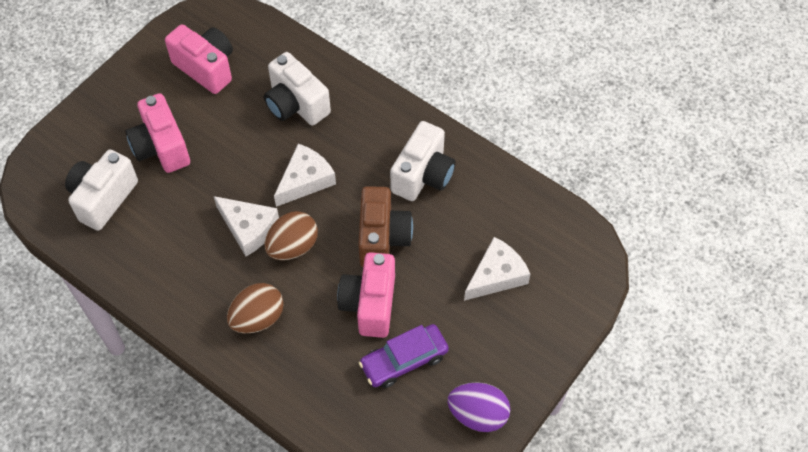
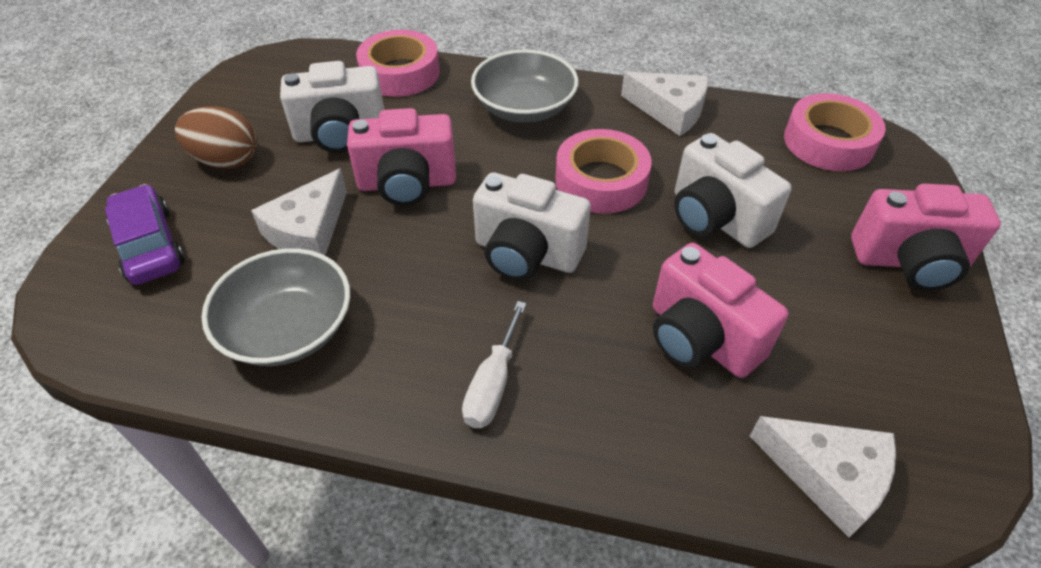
brown camera: 1 -> 0
brown egg: 2 -> 1
grey bowl: 0 -> 2
pink tape: 0 -> 3
purple egg: 1 -> 0
white screwdriver: 0 -> 1

